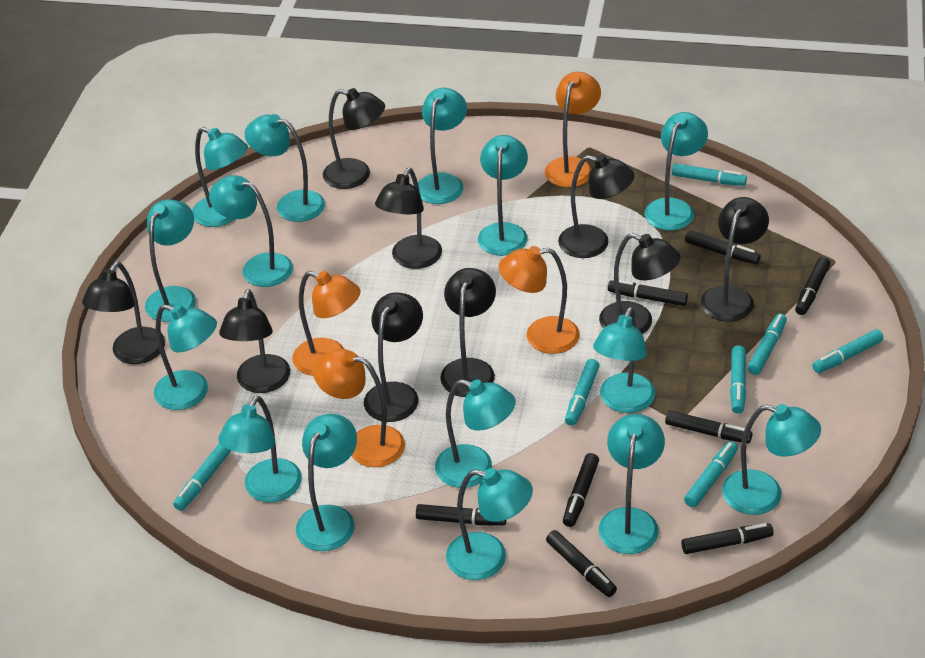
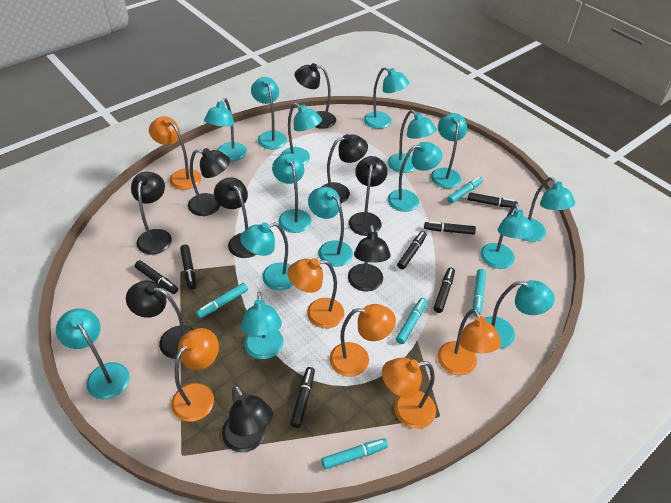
black marker: 8 -> 7
orange lamp: 4 -> 6
turquoise marker: 7 -> 5

